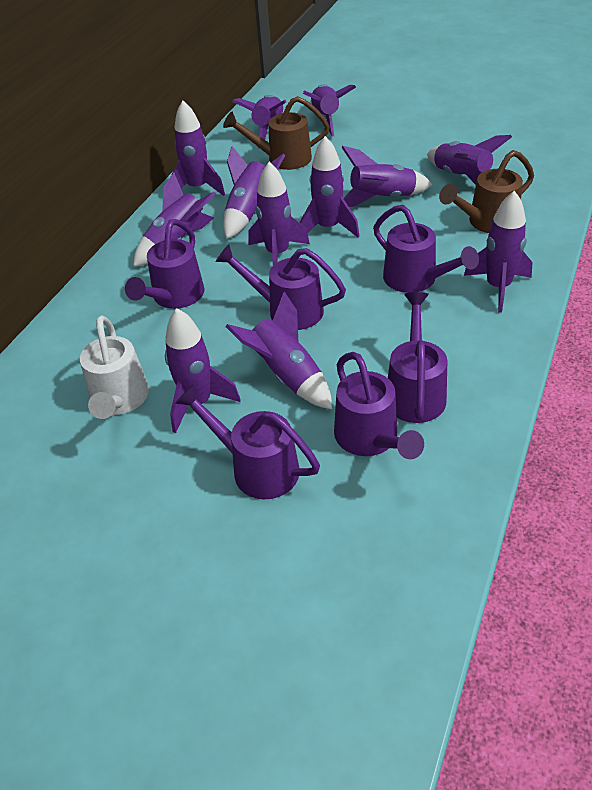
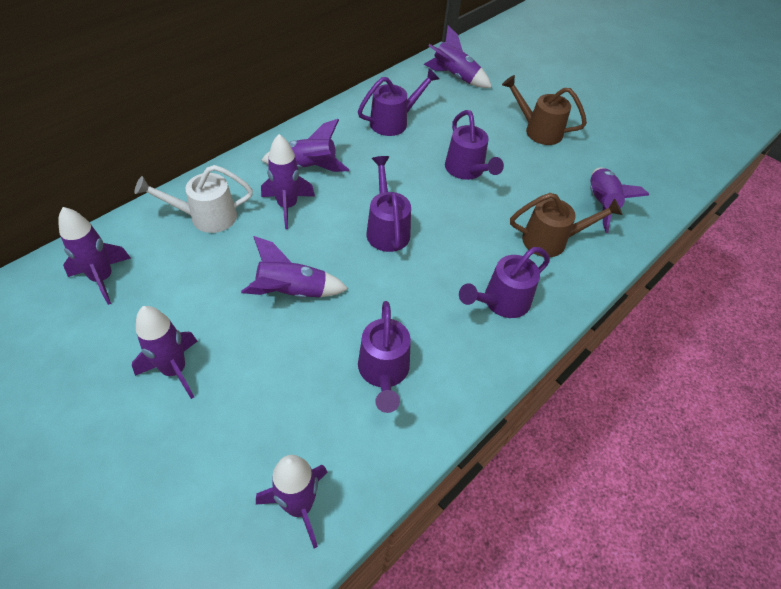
purple rocket: 12 -> 8
purple watering can: 6 -> 5

